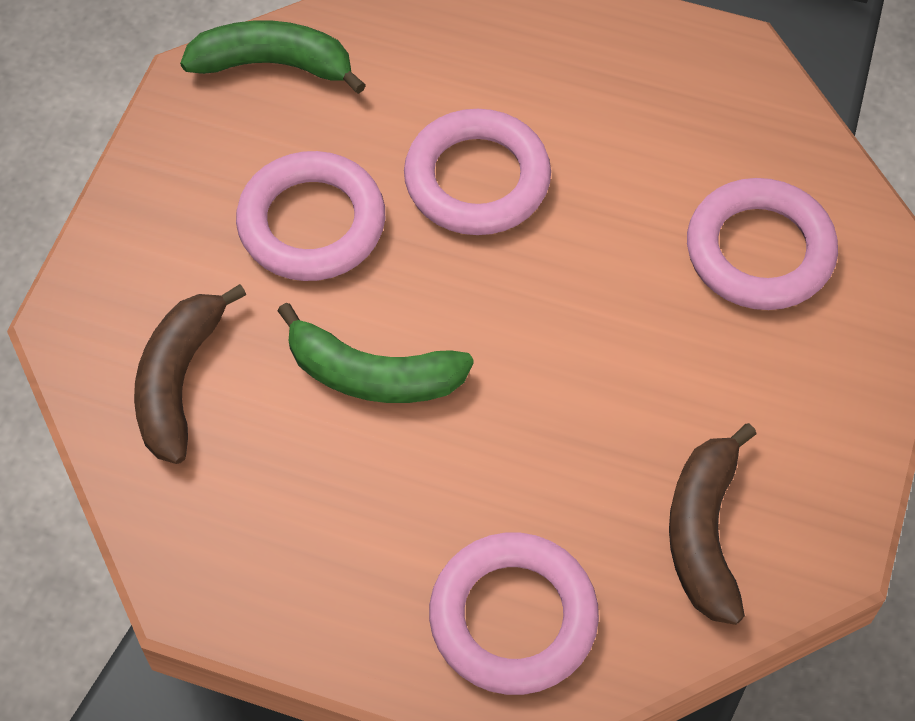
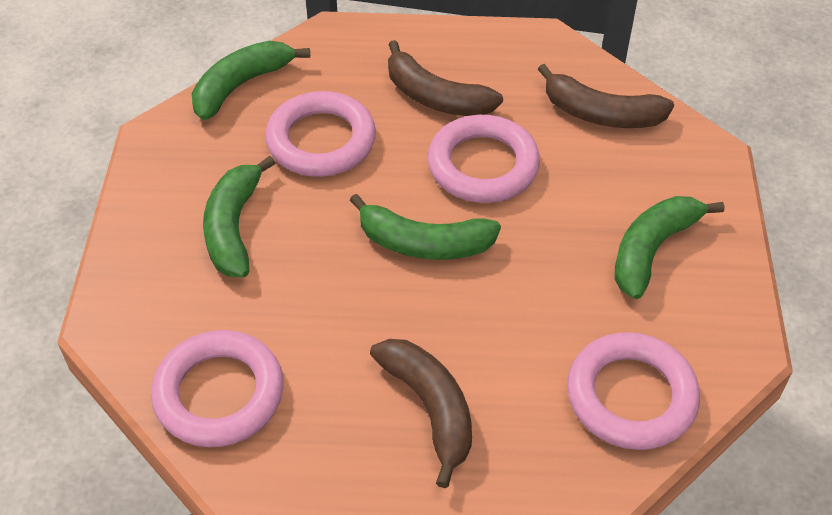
brown banana: 2 -> 3
green banana: 2 -> 4

